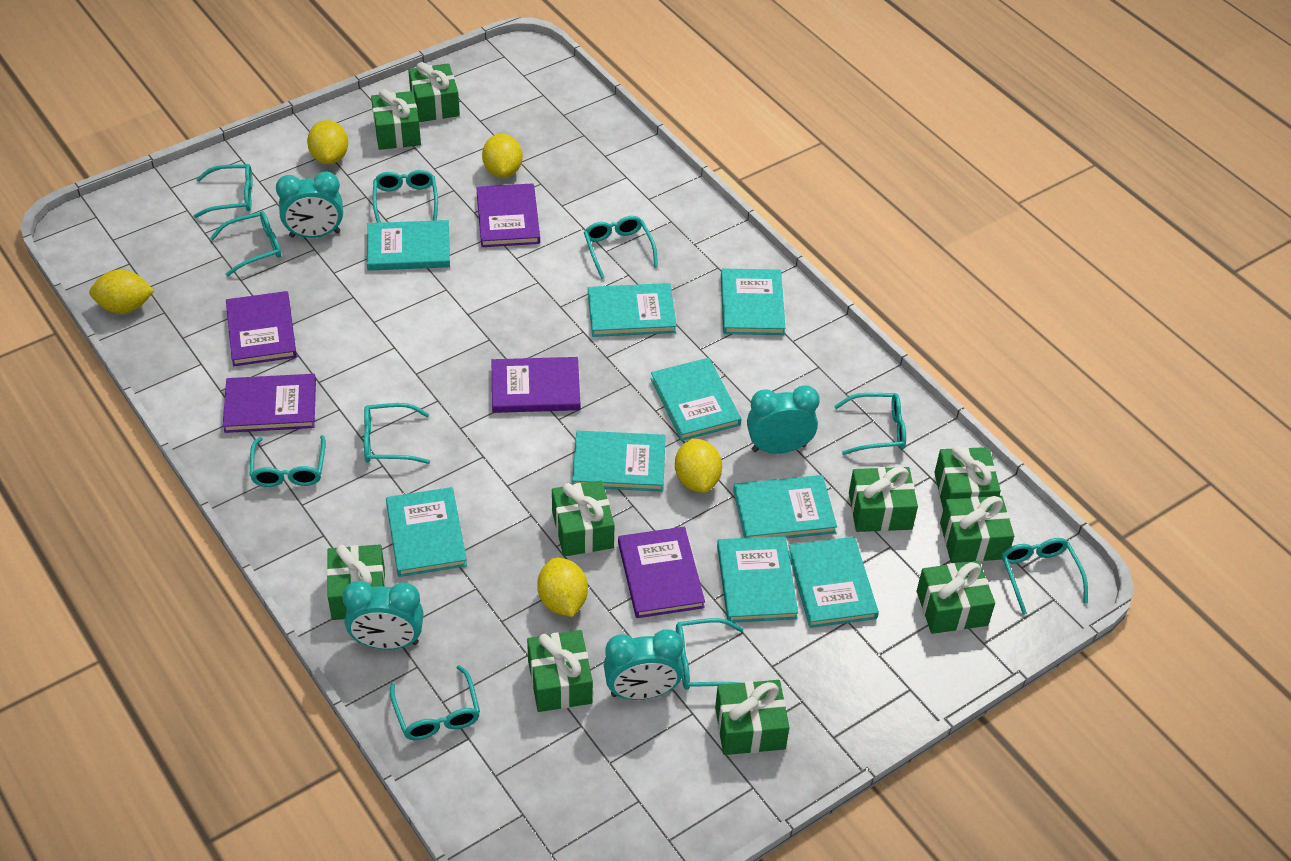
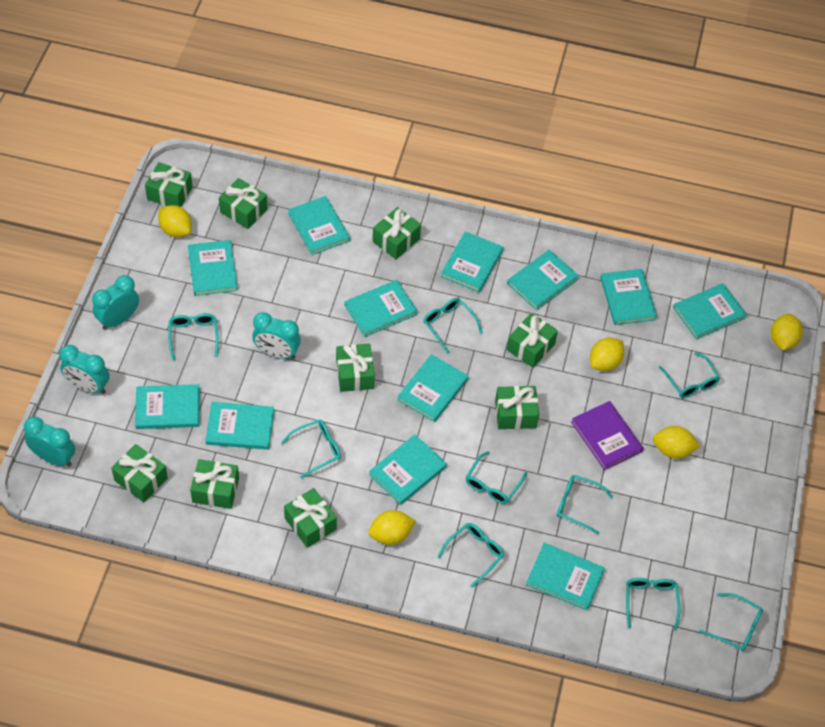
green gift: 10 -> 9
purple book: 5 -> 1
turquoise book: 9 -> 12
turquoise glasses: 10 -> 9

